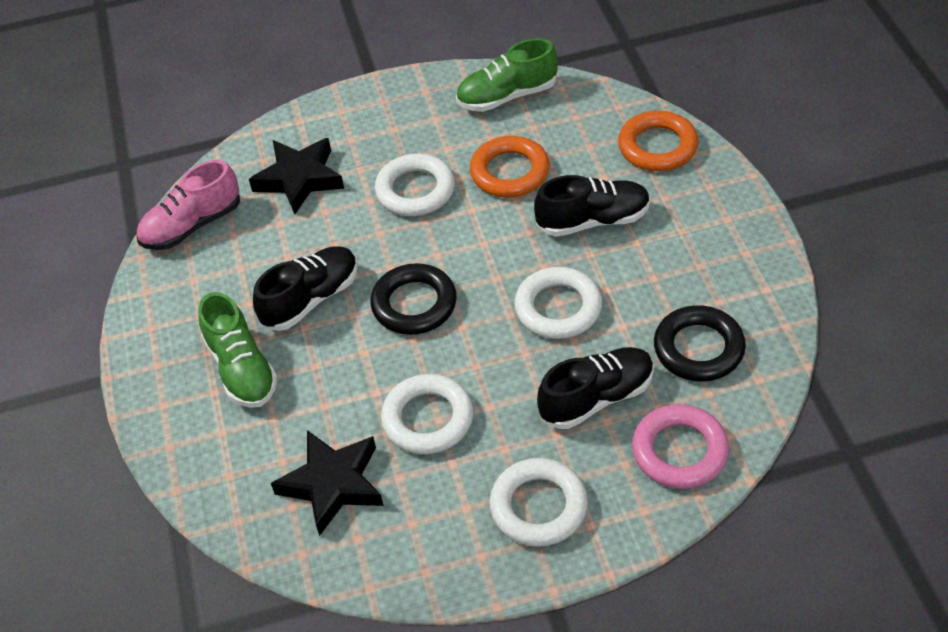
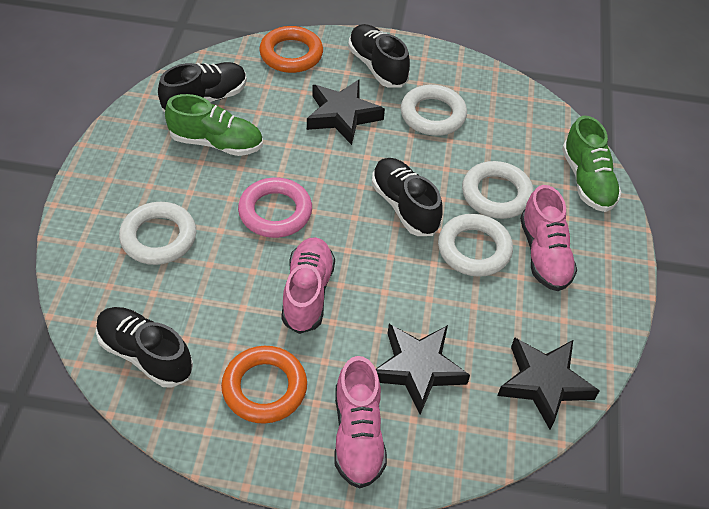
black ring: 2 -> 0
black shoe: 3 -> 4
black star: 2 -> 3
pink shoe: 1 -> 3

